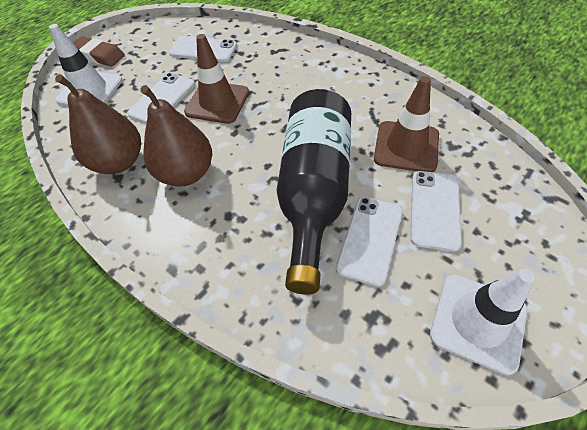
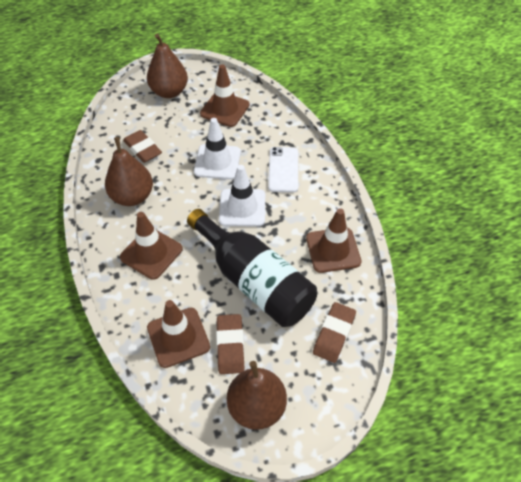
brown eraser: 1 -> 3
brown pear: 2 -> 3
brown traffic cone: 2 -> 4
white phone: 4 -> 1

